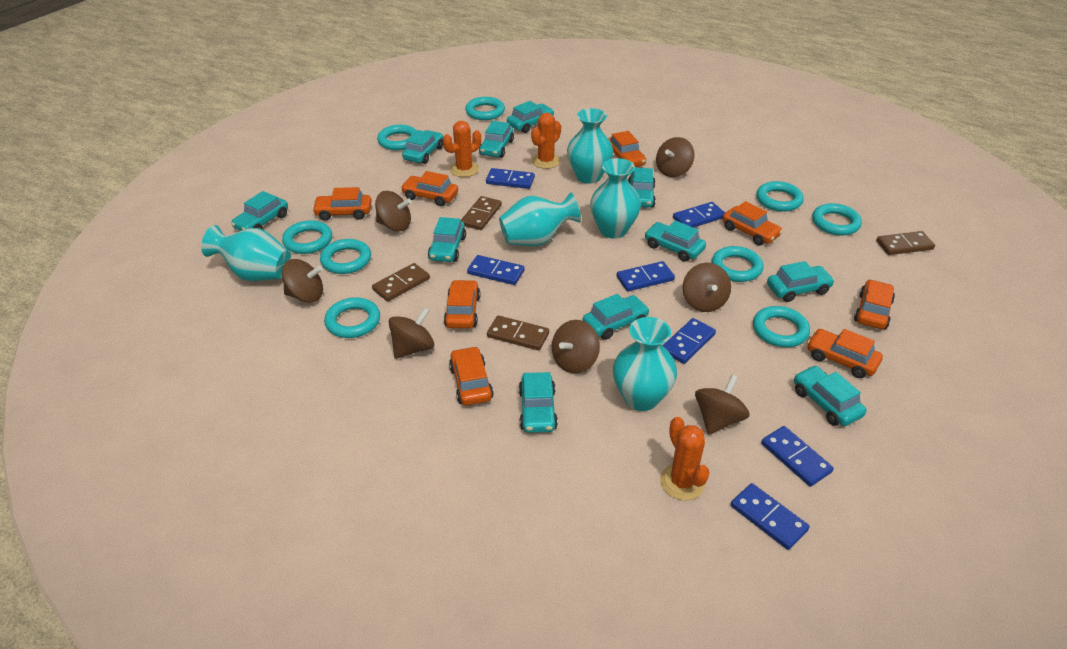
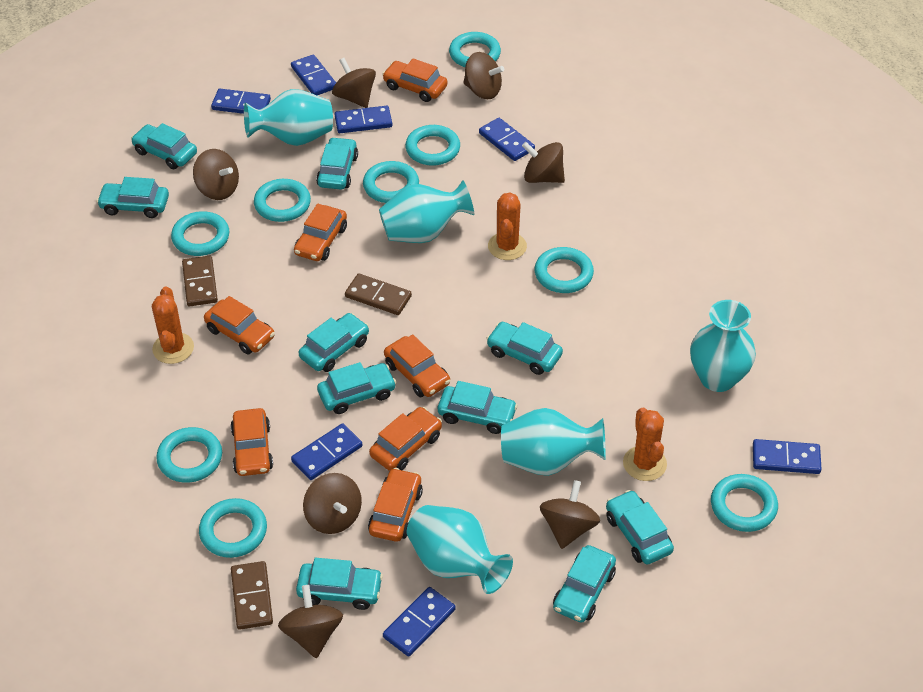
brown domino: 4 -> 3
orange car: 8 -> 7
turquoise car: 11 -> 10

